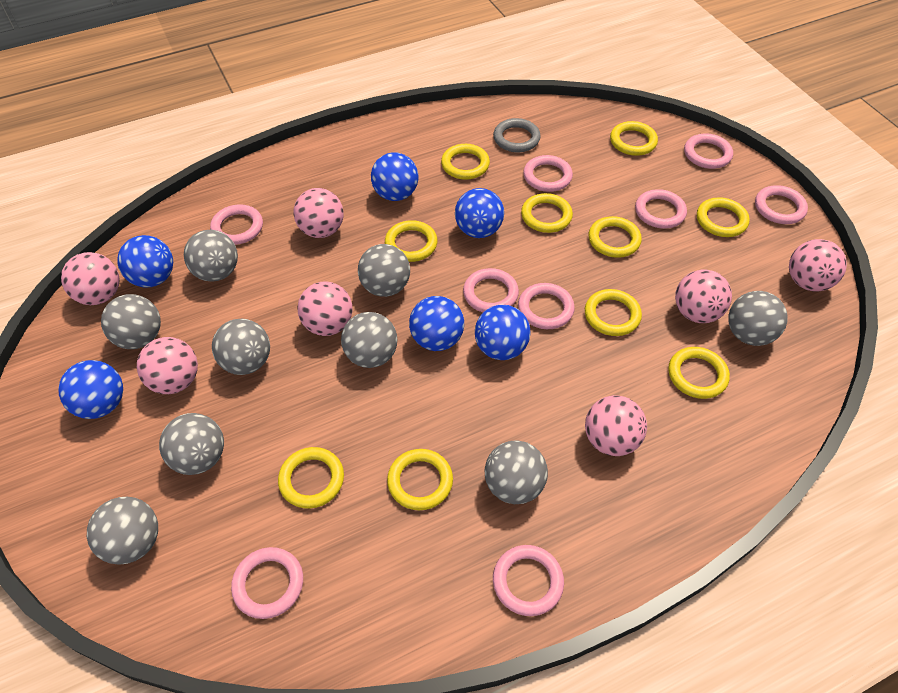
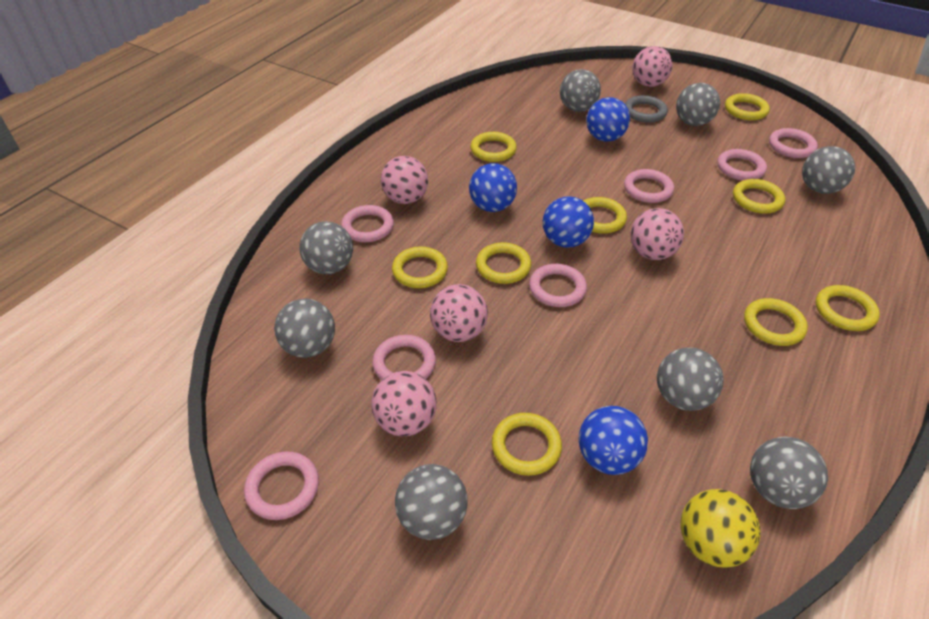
blue ball: 6 -> 4
grey ball: 9 -> 8
pink ball: 7 -> 5
pink ring: 9 -> 7
yellow ball: 0 -> 1
yellow ring: 10 -> 9

